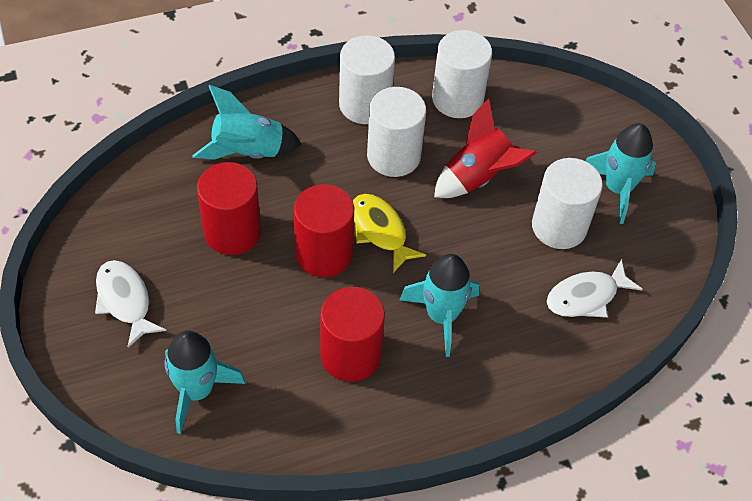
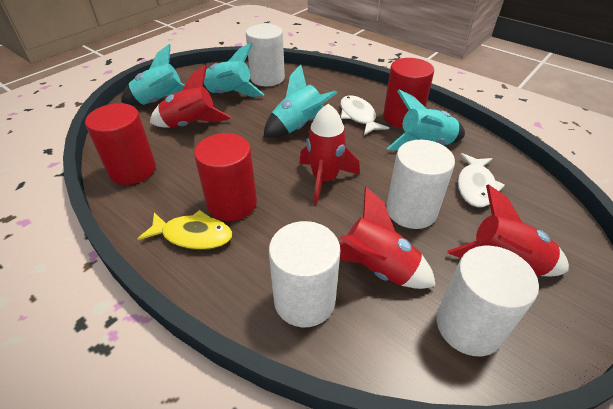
red rocket: 1 -> 4

